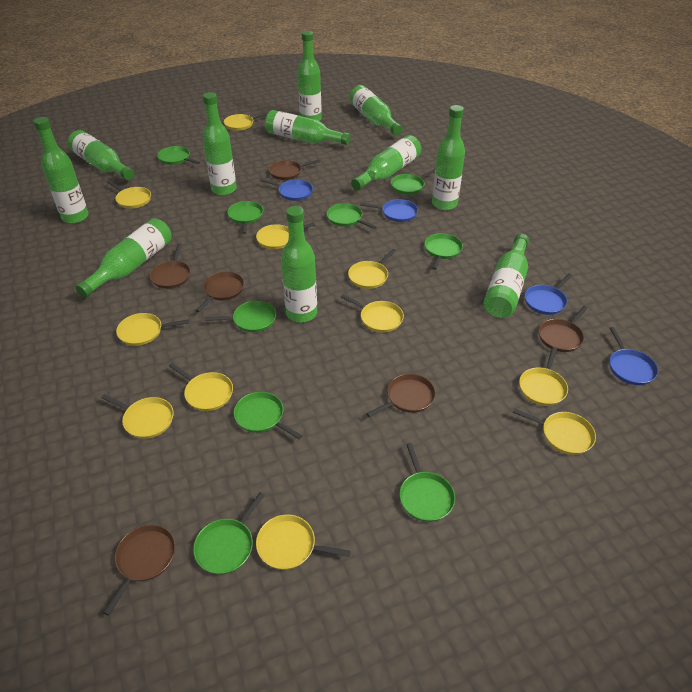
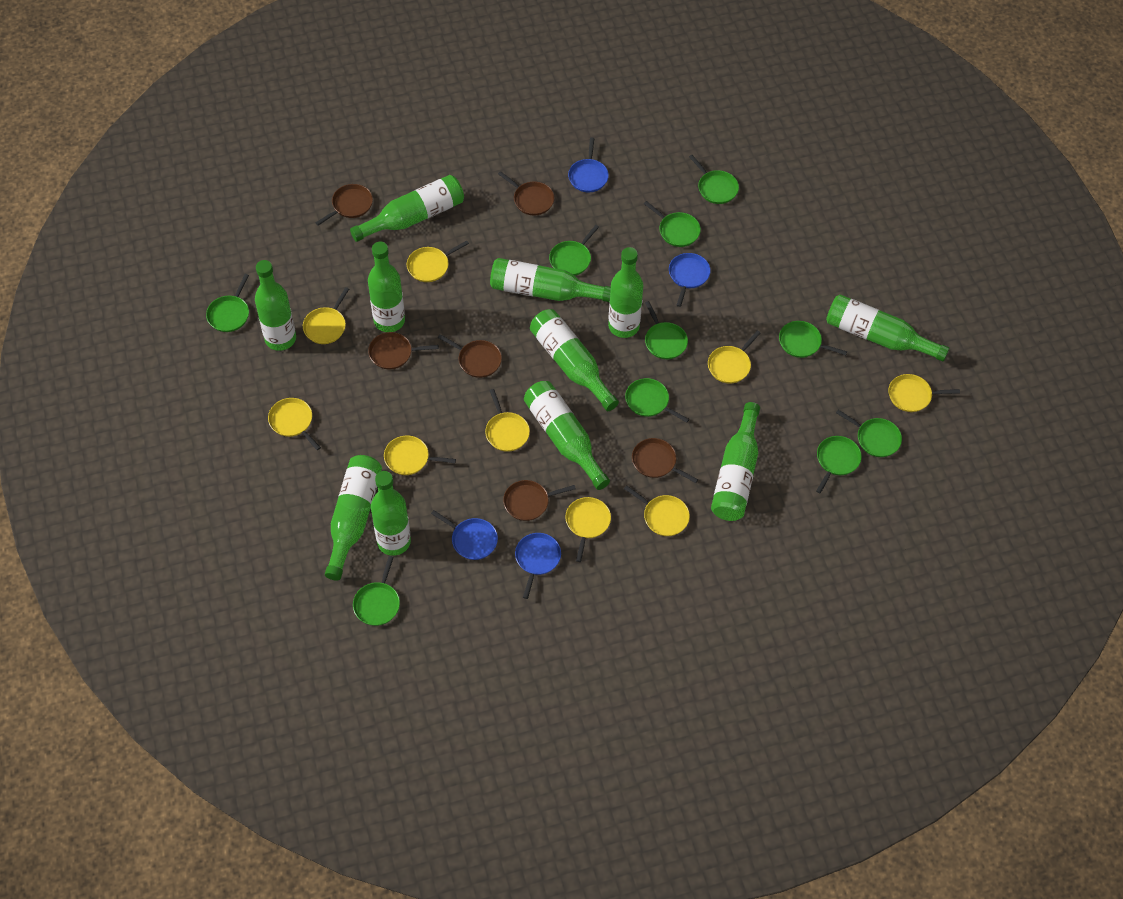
green pan: 9 -> 10
yellow pan: 11 -> 9

